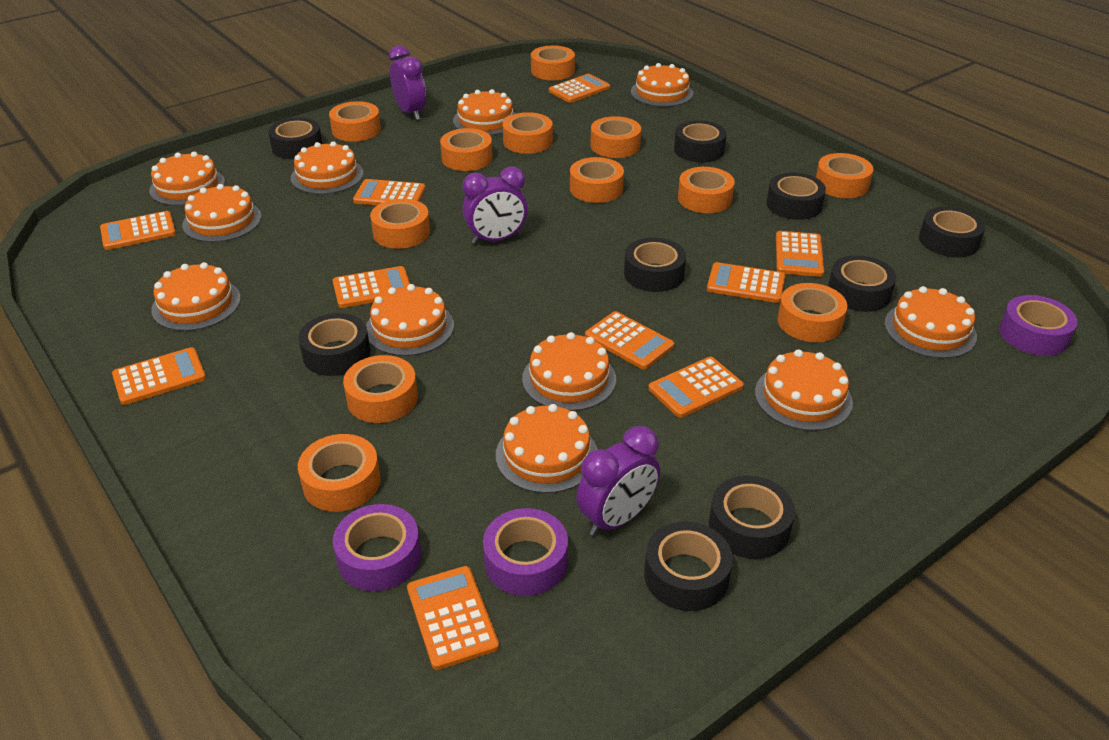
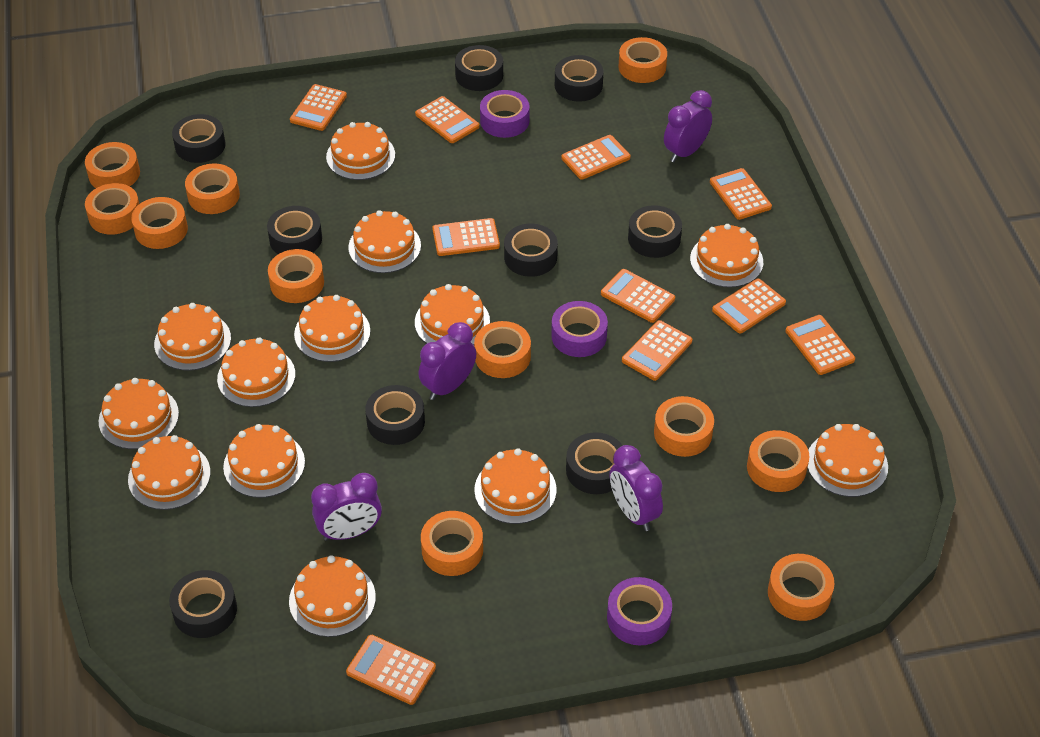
orange cake: 11 -> 13
orange tape: 12 -> 11
purple clock: 3 -> 4

